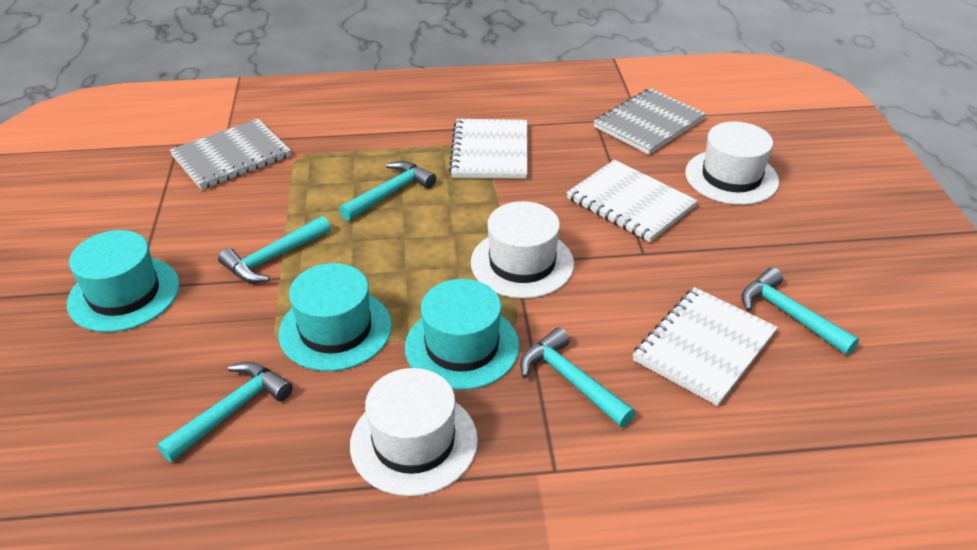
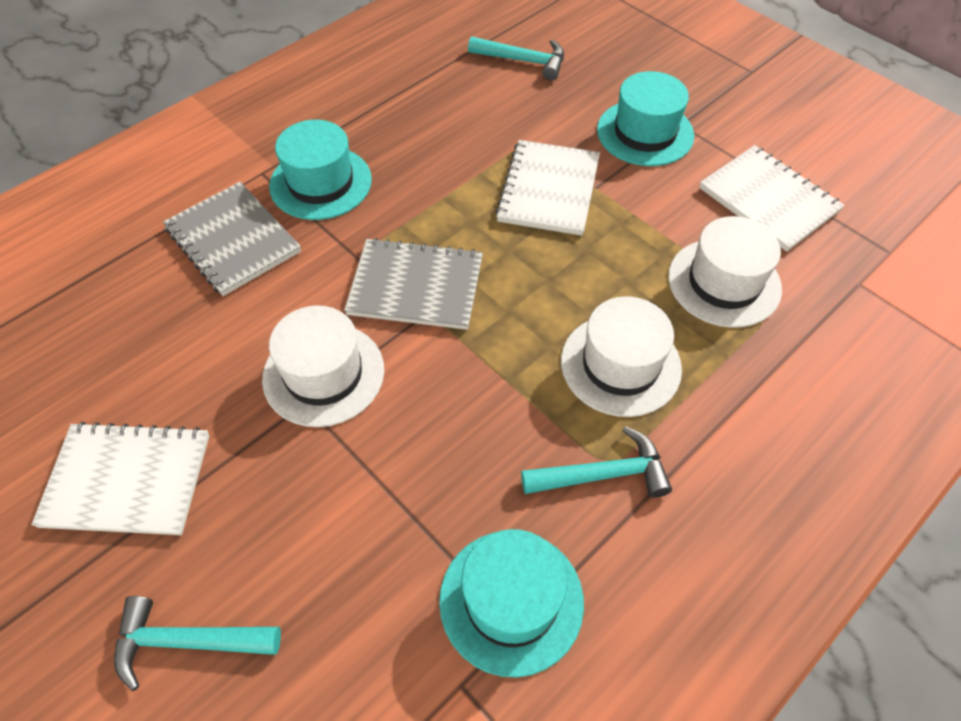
turquoise hammer: 5 -> 3

